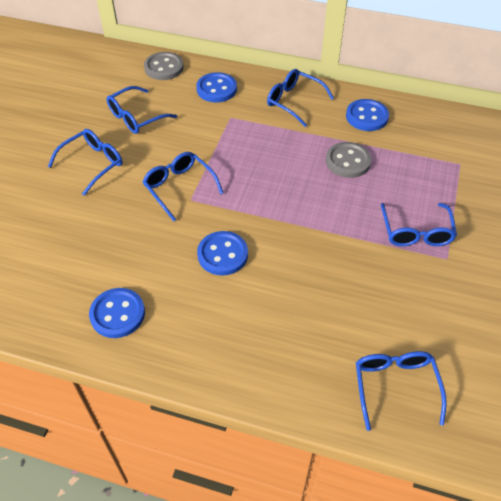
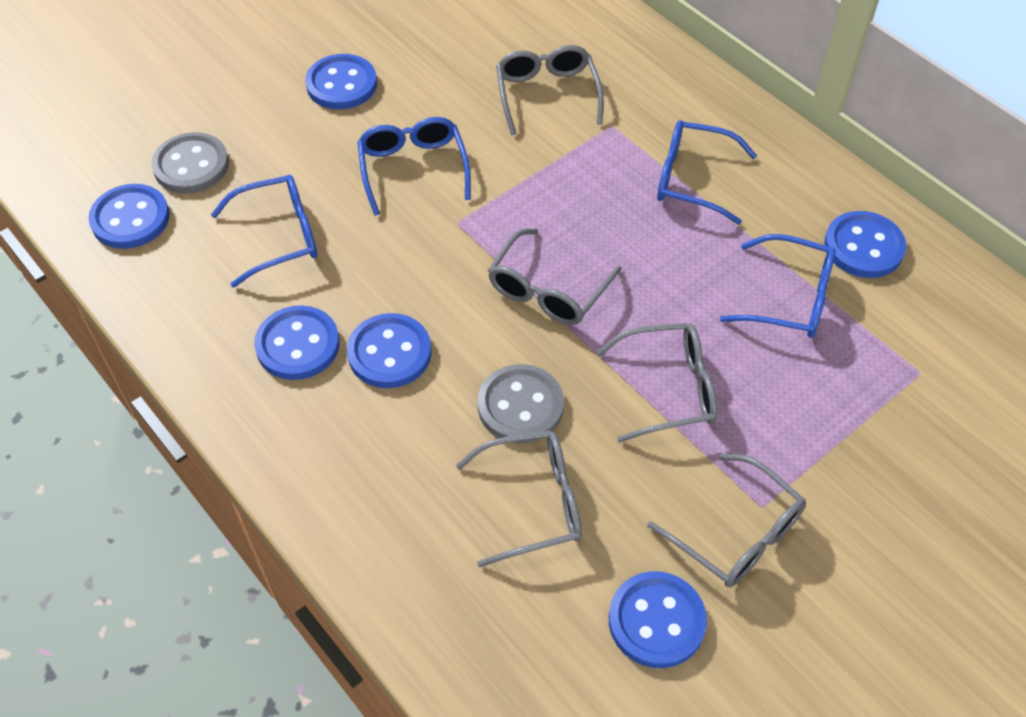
blue button: 4 -> 6
blue glasses: 6 -> 4
grey glasses: 0 -> 5

